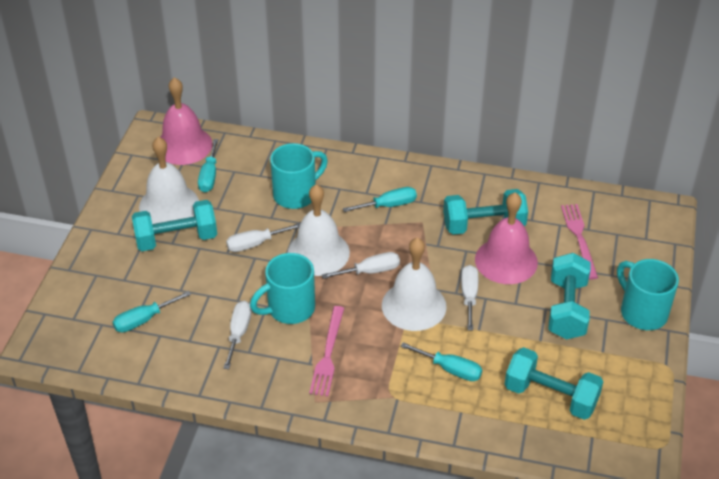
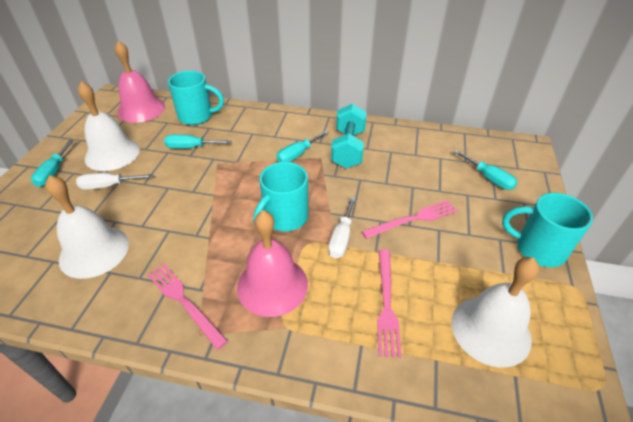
pink fork: 2 -> 3
turquoise dumbbell: 4 -> 1
white screwdriver: 4 -> 2

